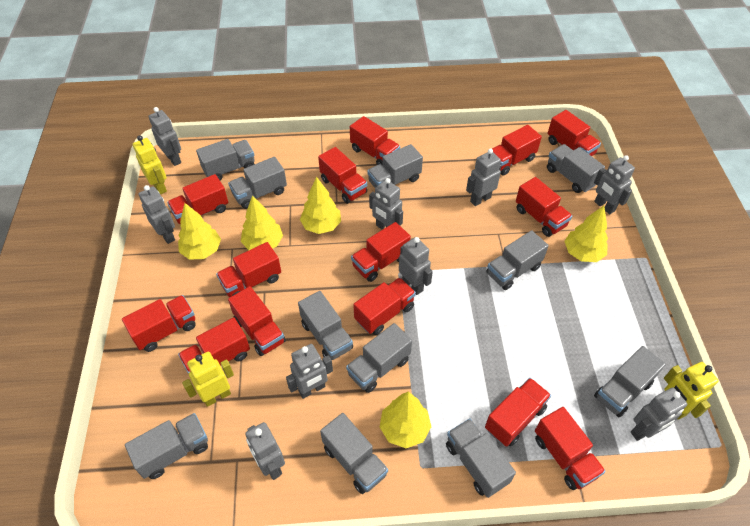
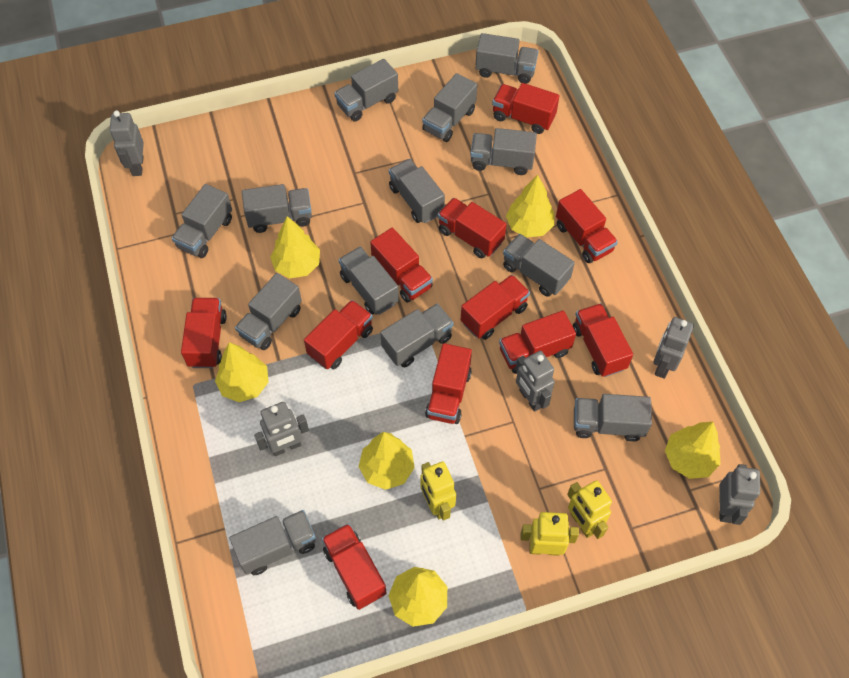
grey robot: 9 -> 5
grey truck: 11 -> 13
red truck: 14 -> 11
yellow tree: 5 -> 6

